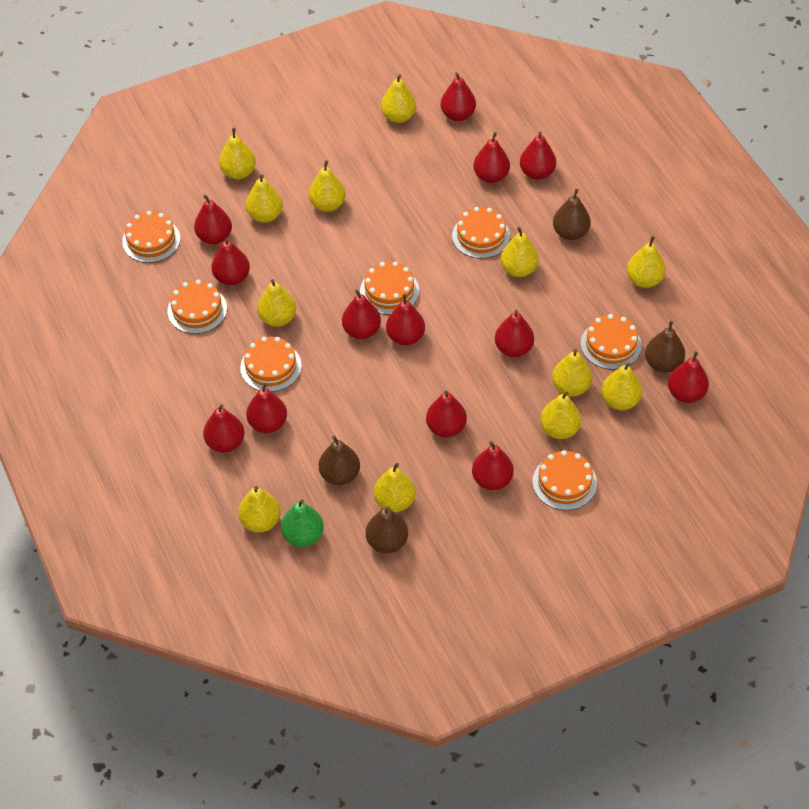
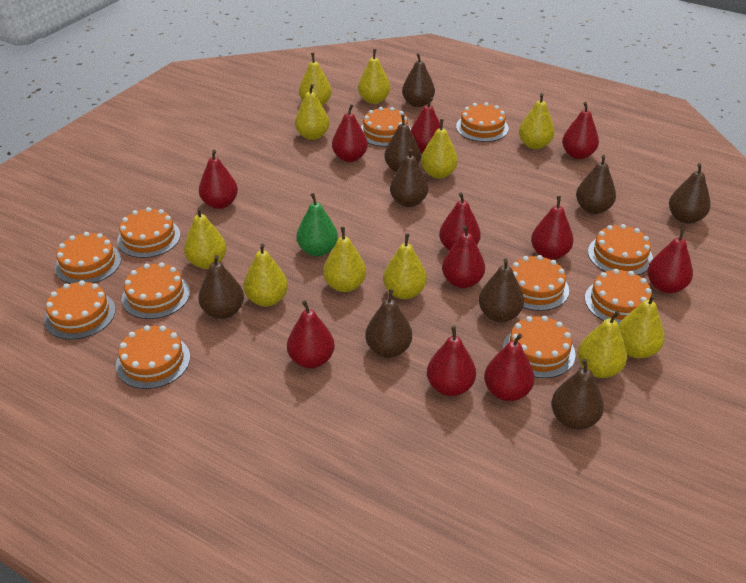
brown pear: 4 -> 9
orange cake: 7 -> 11
red pear: 13 -> 11
yellow pear: 12 -> 11

